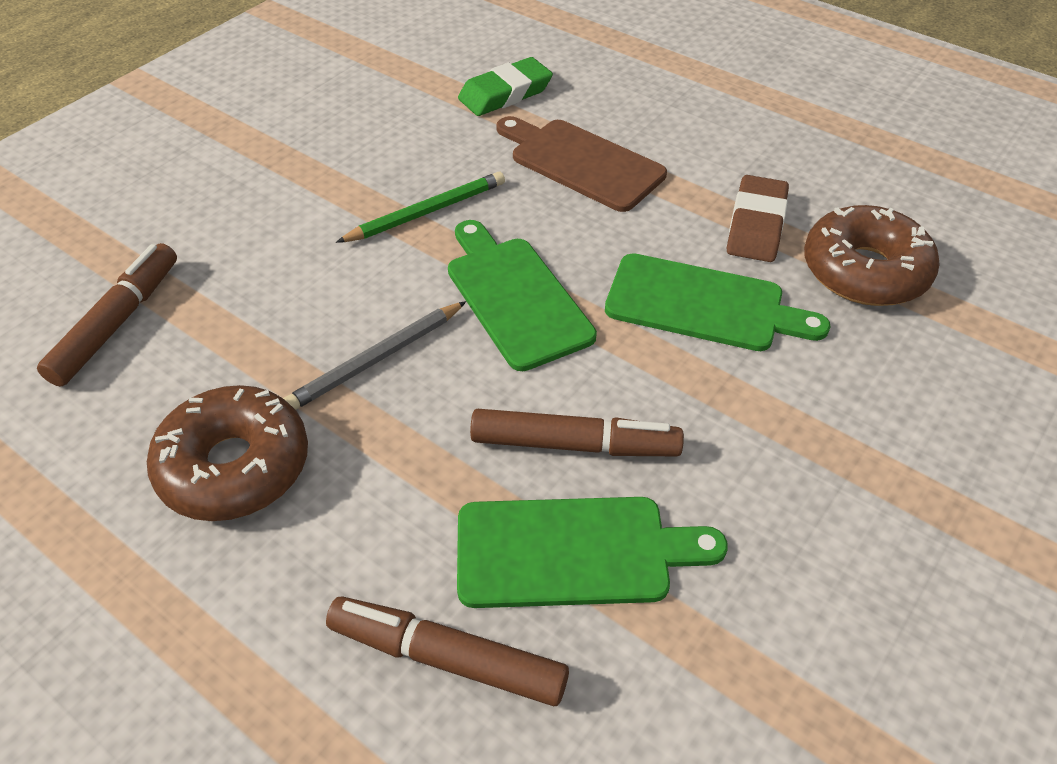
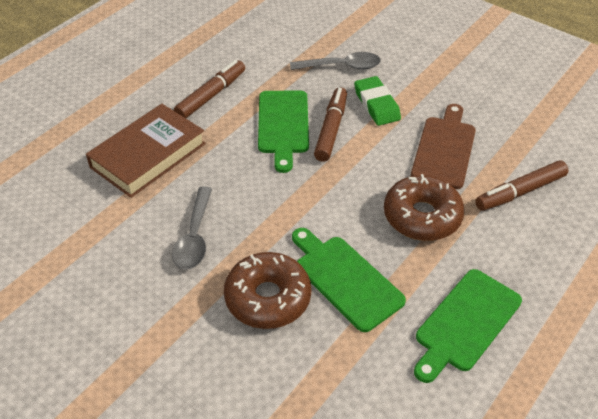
brown book: 0 -> 1
brown eraser: 1 -> 0
green pencil: 1 -> 0
grey pencil: 1 -> 0
grey spoon: 0 -> 2

